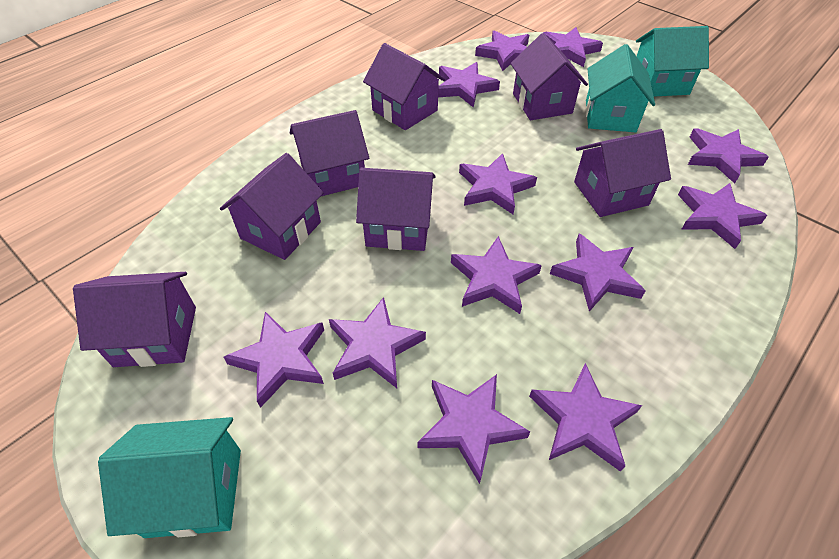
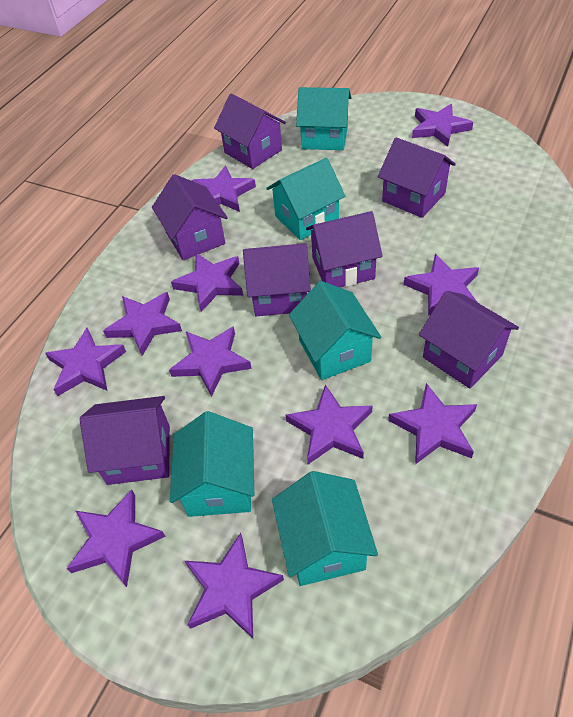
purple star: 12 -> 11
turquoise house: 3 -> 5

